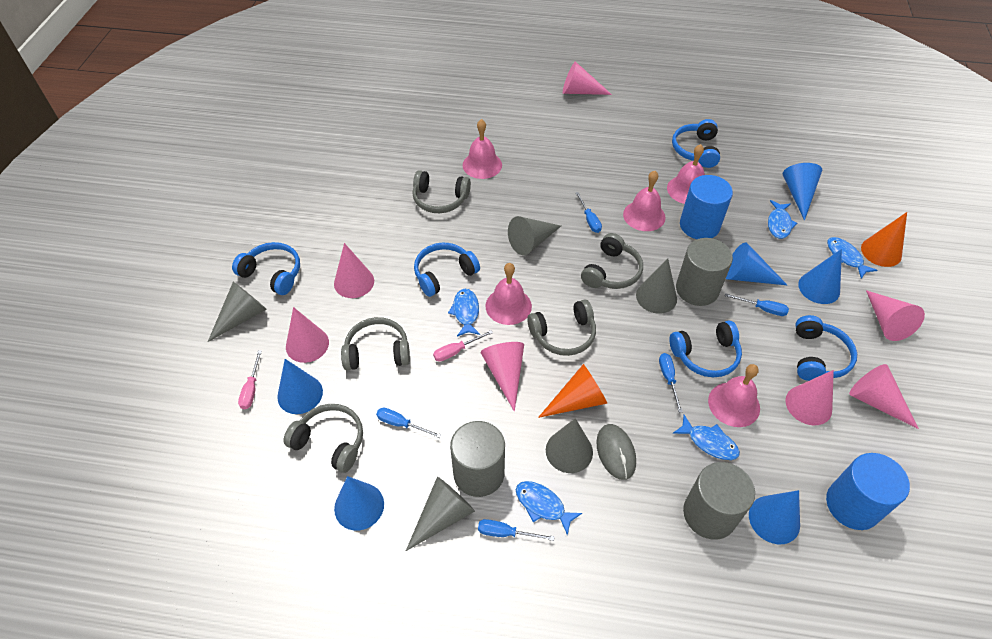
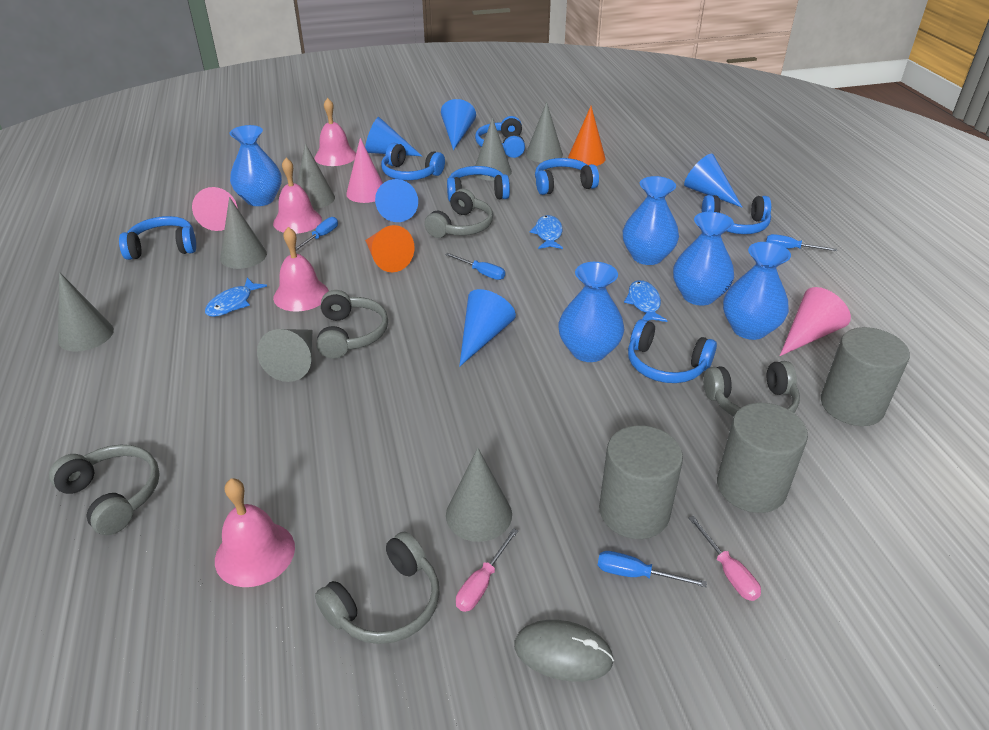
blue cone: 6 -> 5
blue cylinder: 2 -> 0
blue fish: 5 -> 3
blue headphones: 5 -> 7
blue screwdriver: 5 -> 4
blue vase: 0 -> 5
grey cone: 5 -> 7
pink bell: 5 -> 4
pink cone: 7 -> 3

